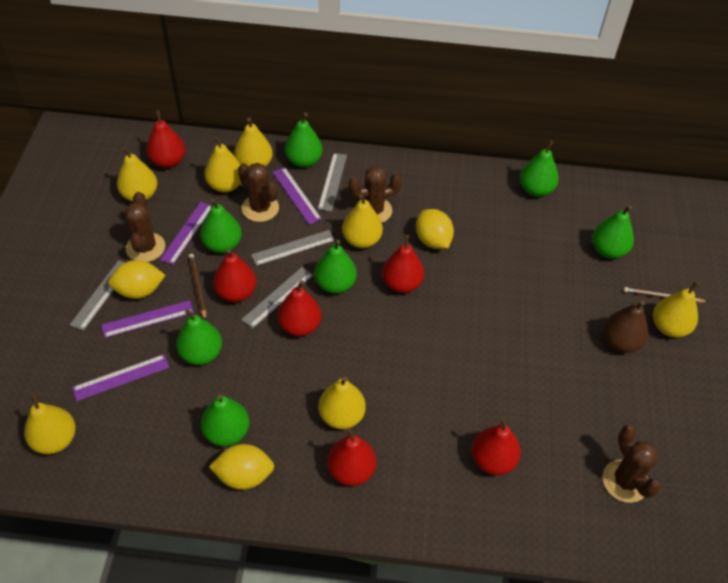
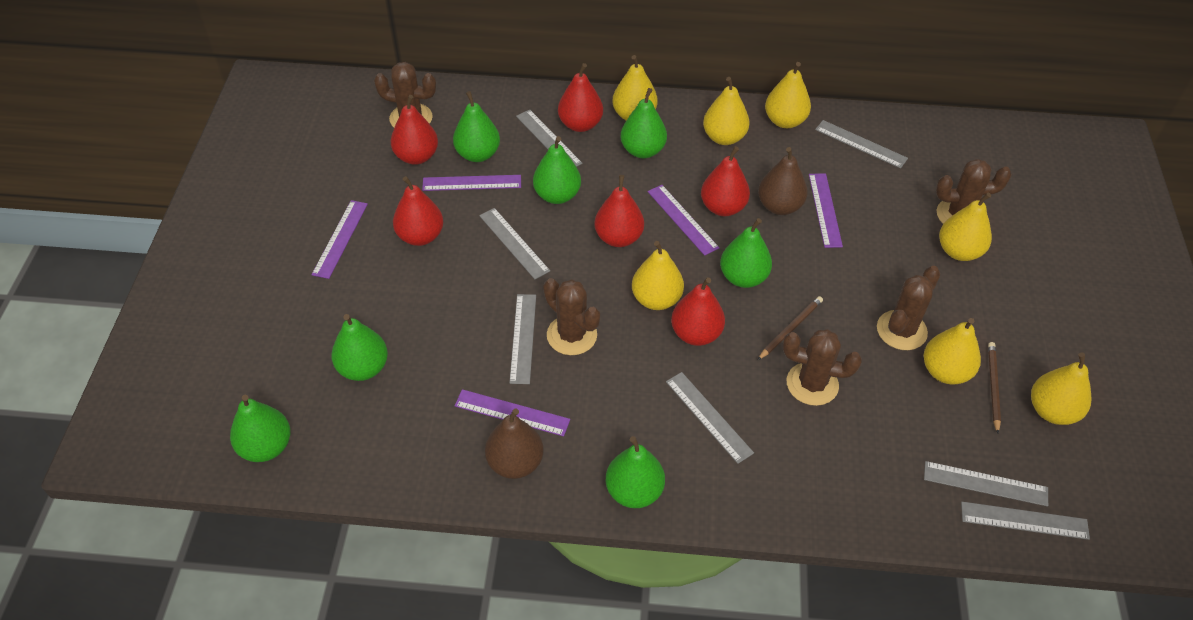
brown cactus: 4 -> 5
brown pear: 1 -> 2
grey ruler: 4 -> 7
purple ruler: 4 -> 5
yellow lemon: 3 -> 0

